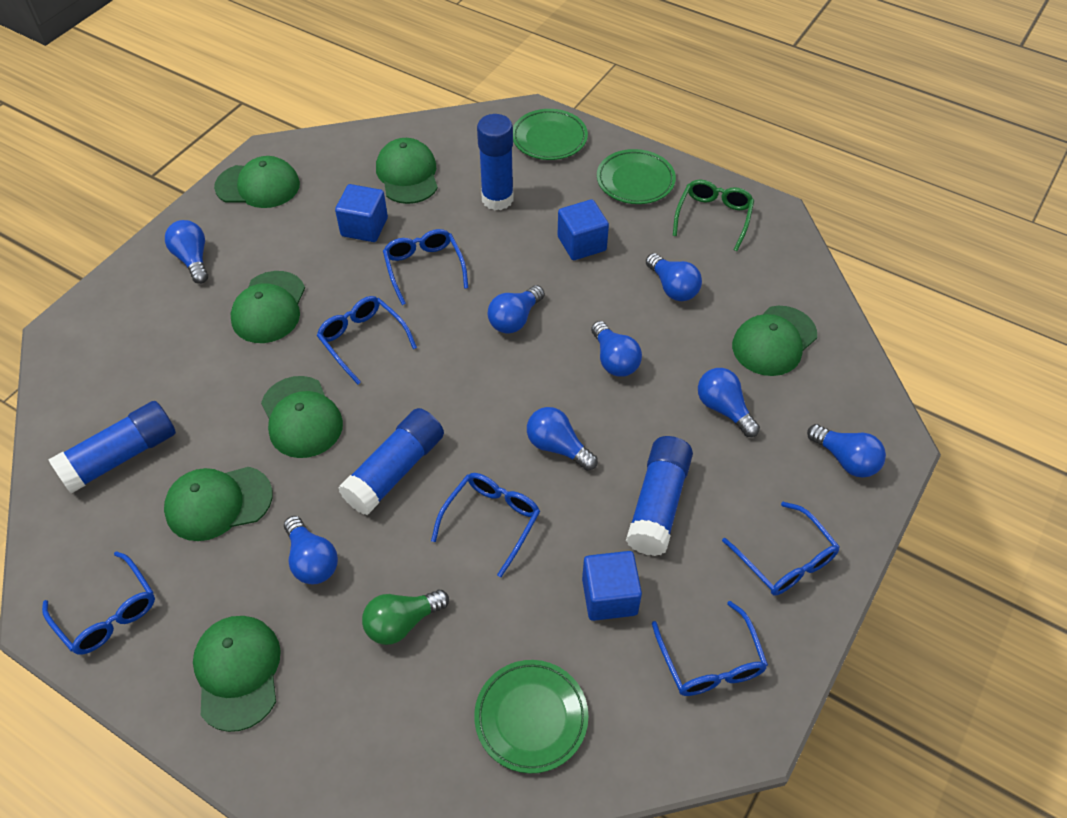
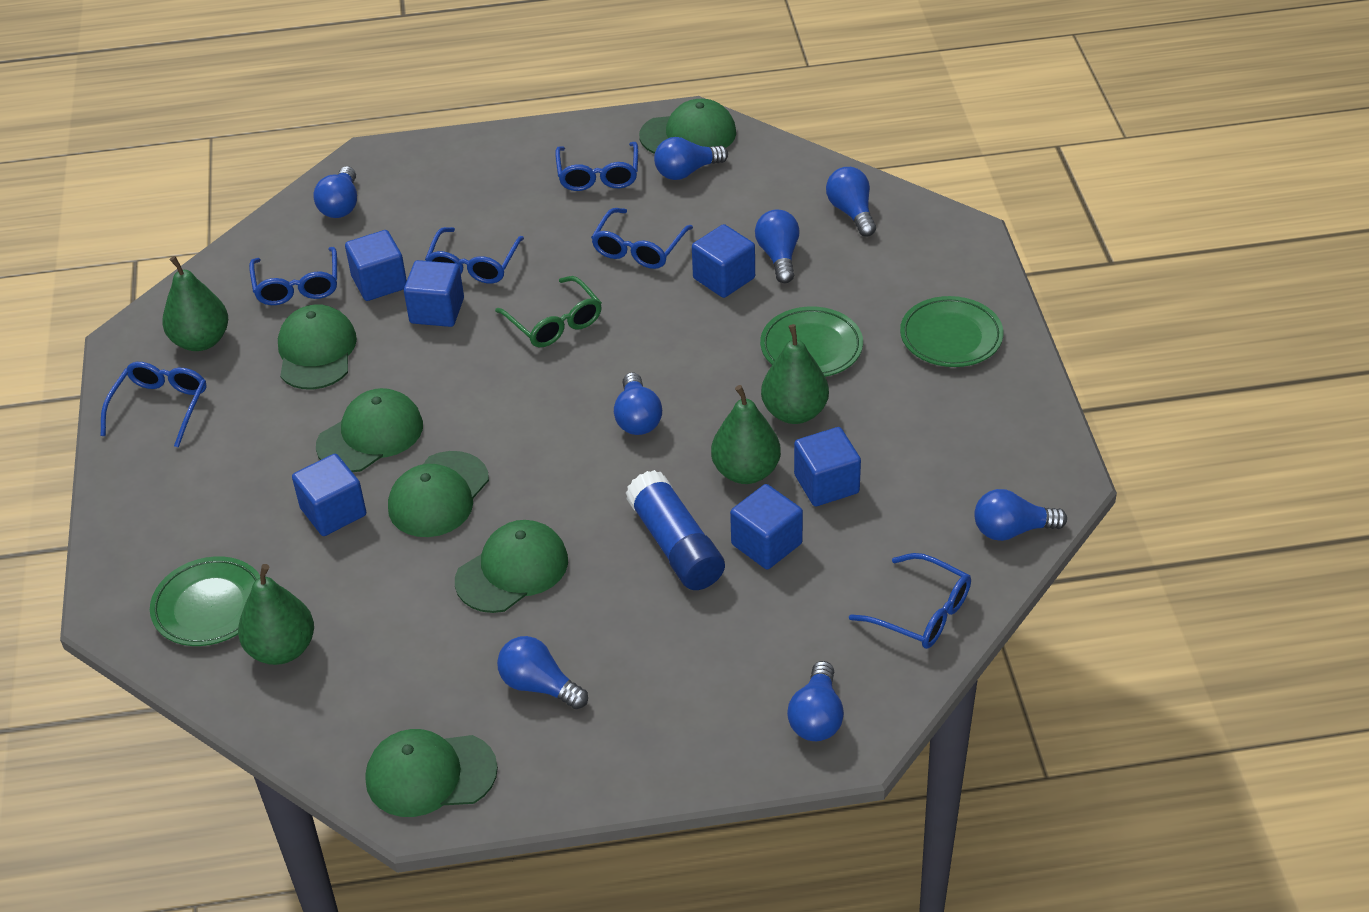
blue cube: 3 -> 6
blue glue stick: 4 -> 1
green cap: 7 -> 6
green light bulb: 1 -> 0
green pear: 0 -> 4

